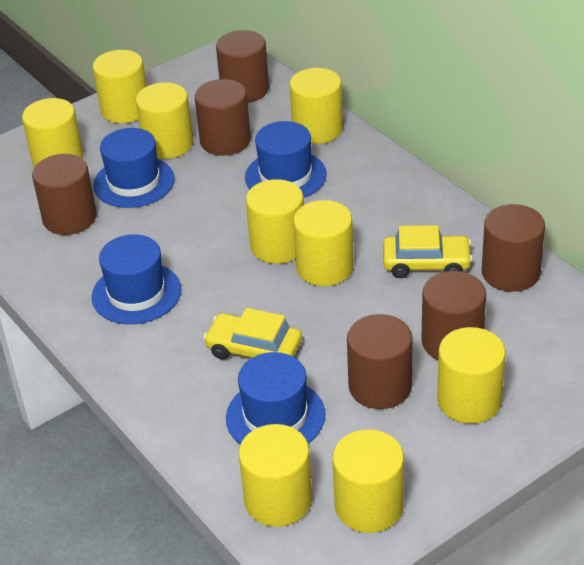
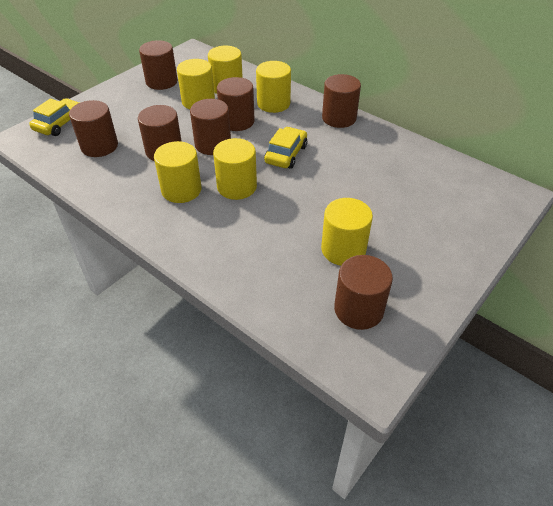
blue hat: 4 -> 0
brown cylinder: 6 -> 7
yellow cylinder: 9 -> 6

